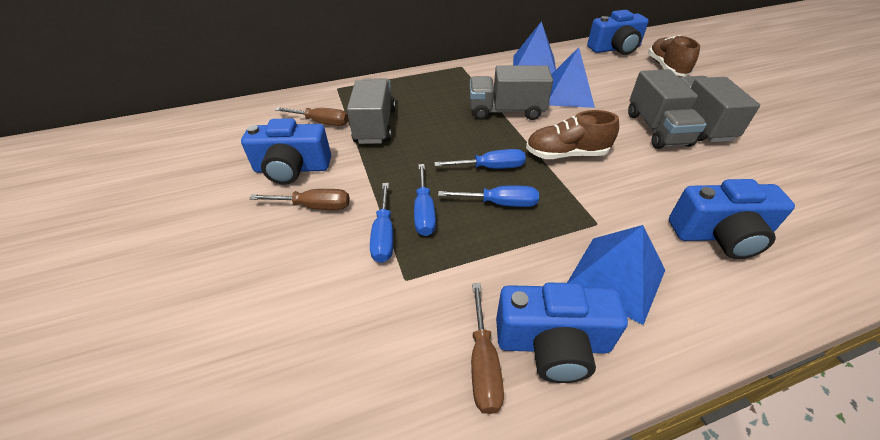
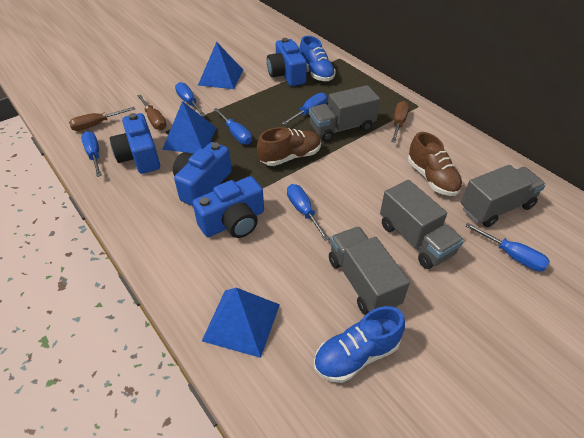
blue screwdriver: 4 -> 6
blue shoe: 0 -> 2

